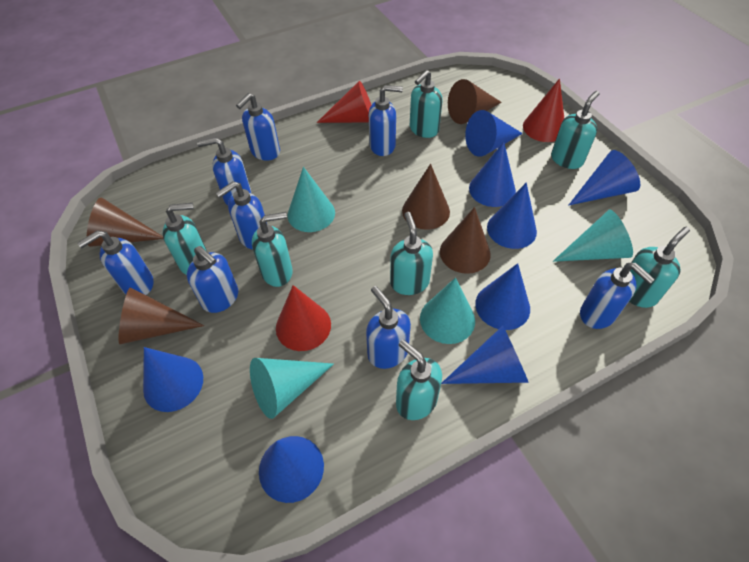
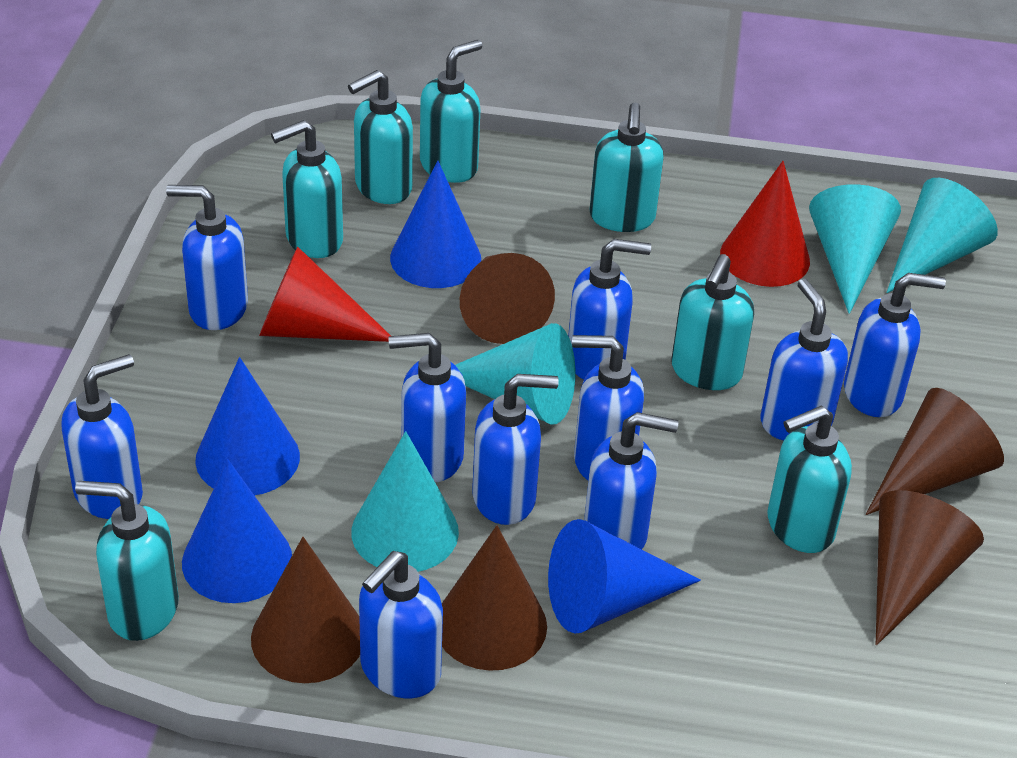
blue cone: 8 -> 4
blue soap dispenser: 8 -> 10
red cone: 3 -> 2

